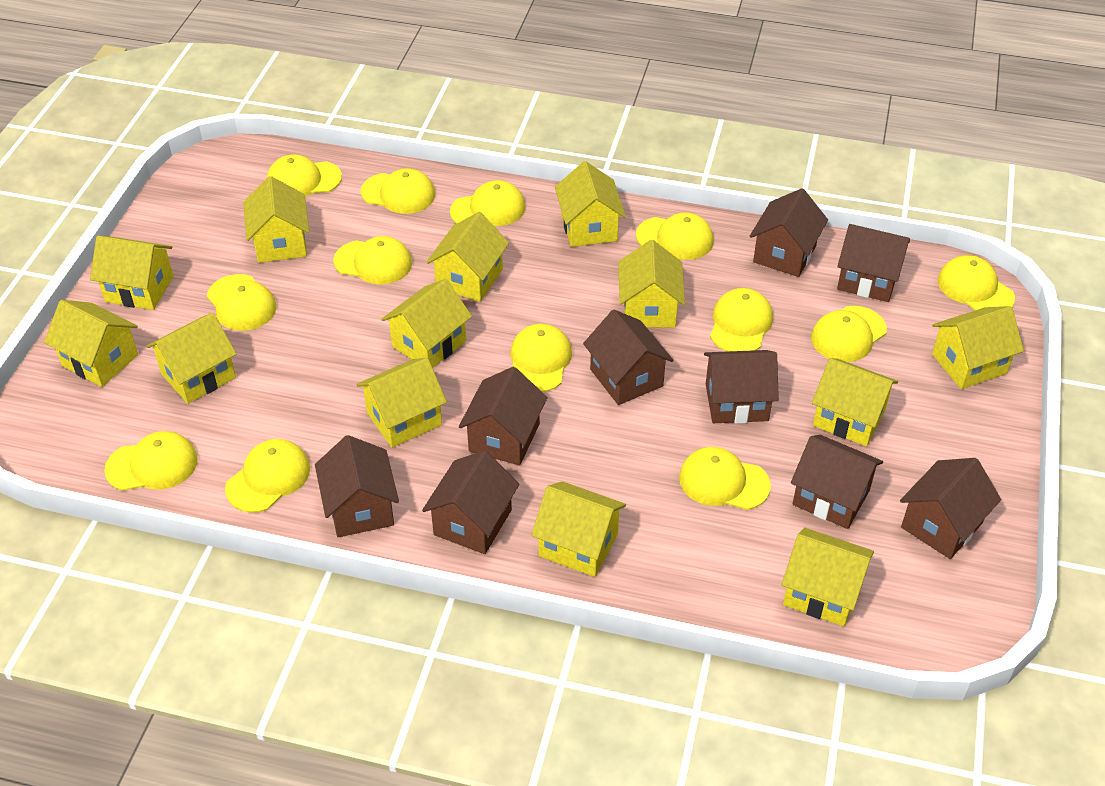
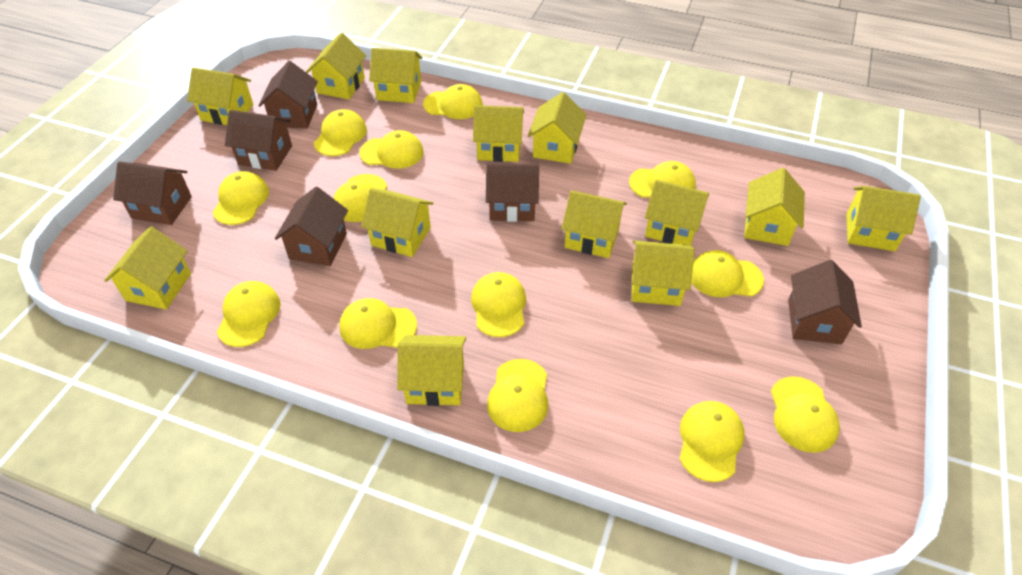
brown house: 9 -> 6

